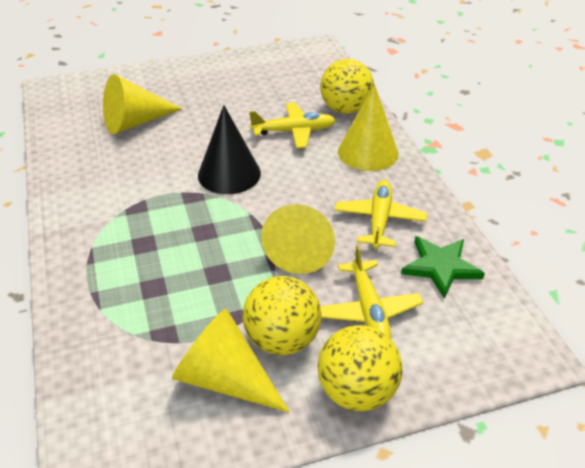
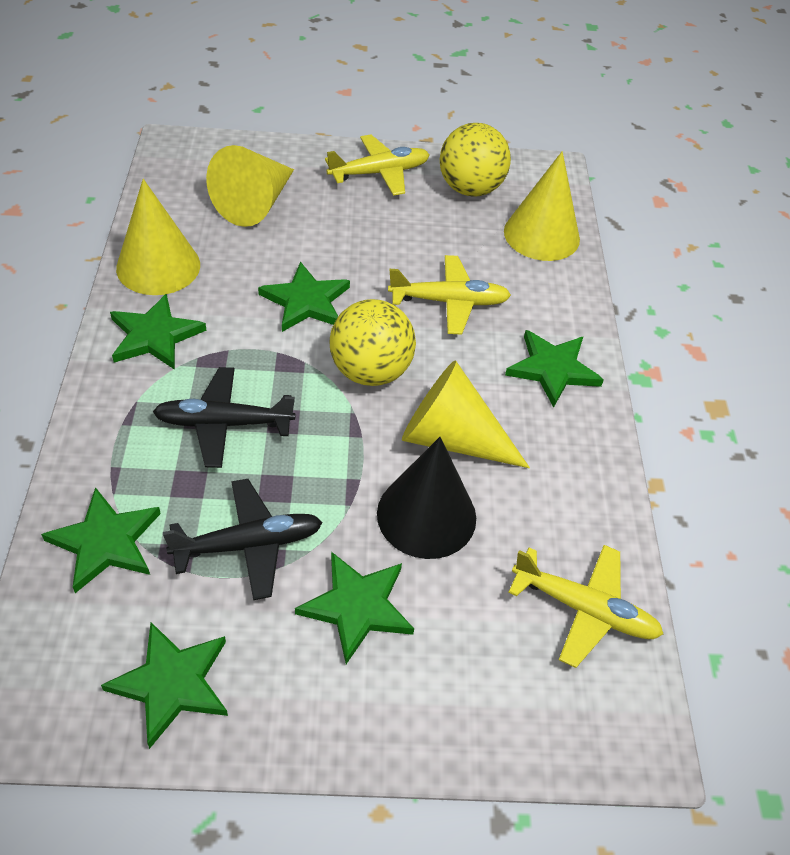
black plane: 0 -> 2
green star: 1 -> 6
yellow ball: 3 -> 2

